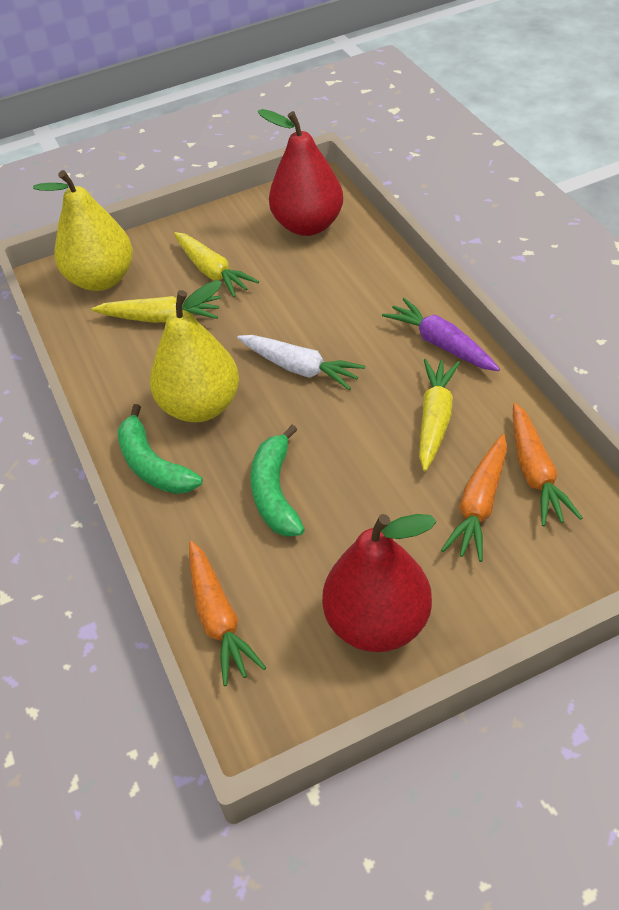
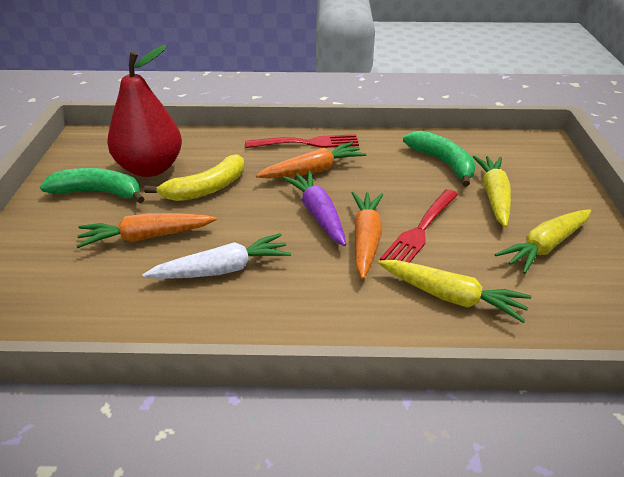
red fork: 0 -> 2
red pear: 2 -> 1
yellow banana: 0 -> 1
yellow pear: 2 -> 0

